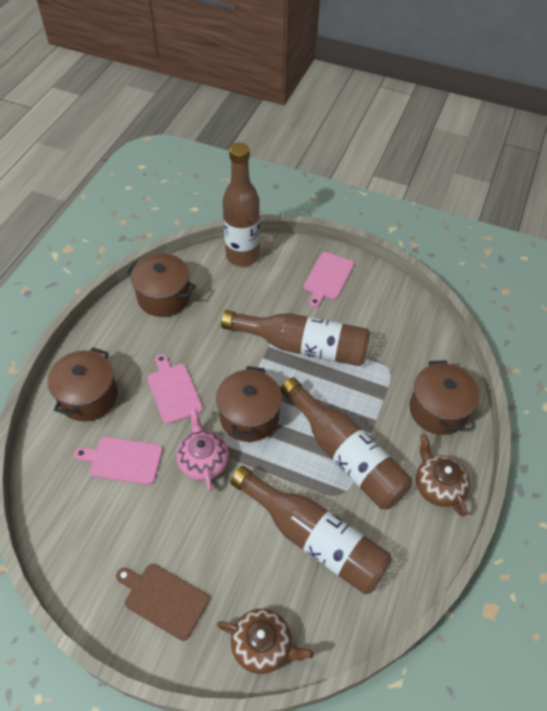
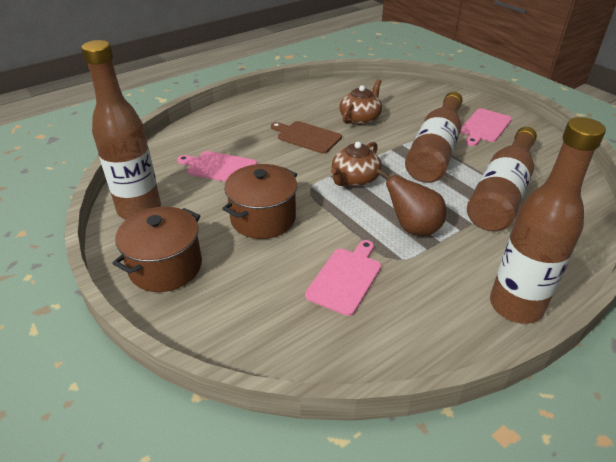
brown pear: 0 -> 1
brown pot: 4 -> 2
pink teapot: 1 -> 0

